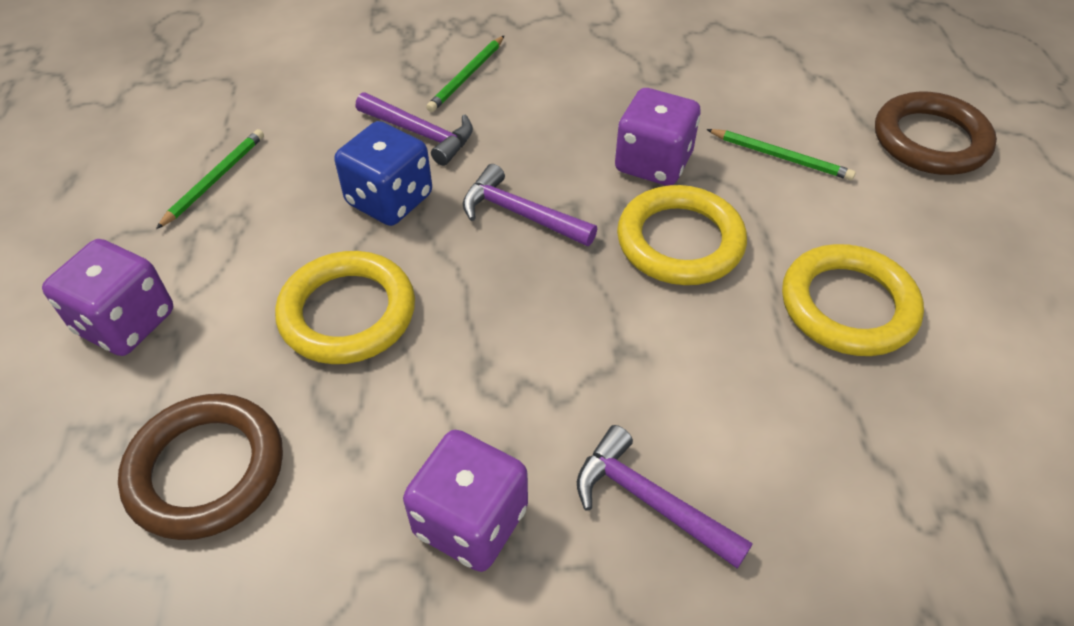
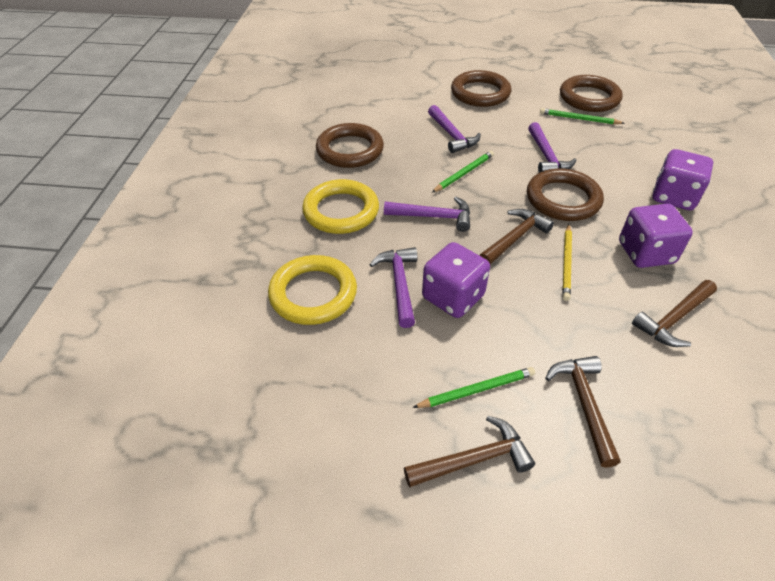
blue dice: 1 -> 0
brown hammer: 0 -> 4
brown ring: 2 -> 4
purple hammer: 3 -> 4
yellow pencil: 0 -> 1
yellow ring: 3 -> 2

